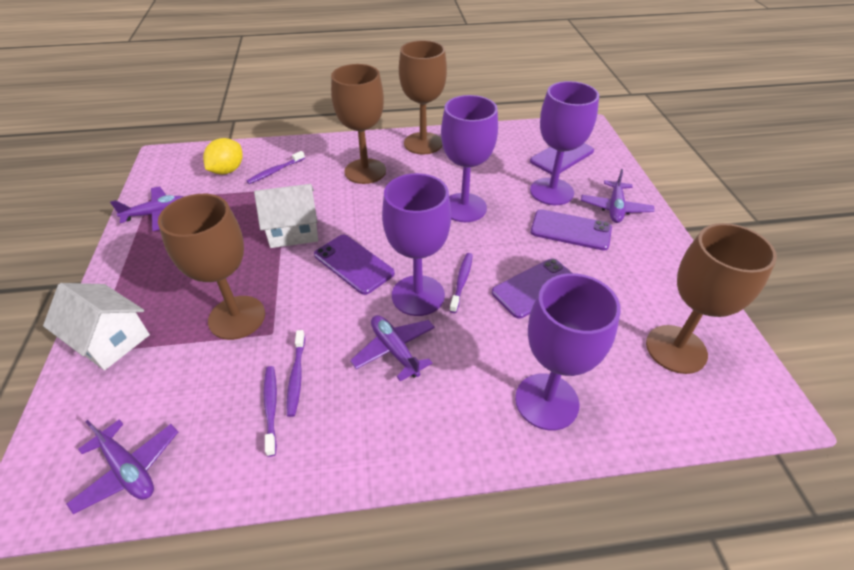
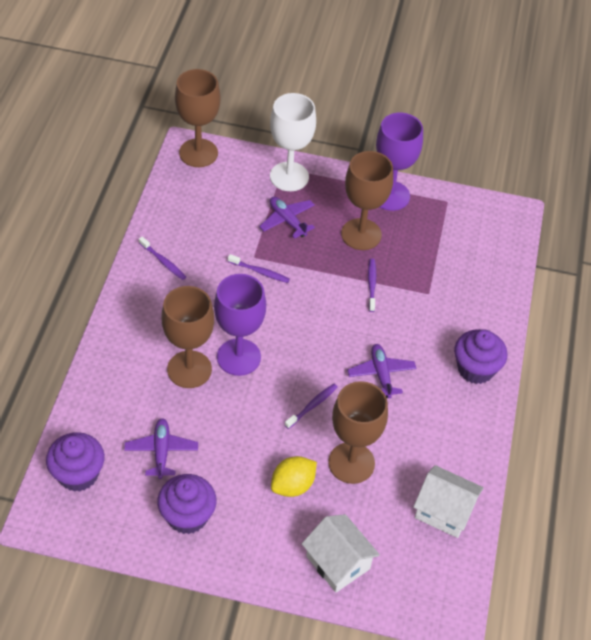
purple cupcake: 0 -> 3
purple goblet: 4 -> 2
purple phone: 4 -> 0
purple plane: 4 -> 3
white goblet: 0 -> 1

